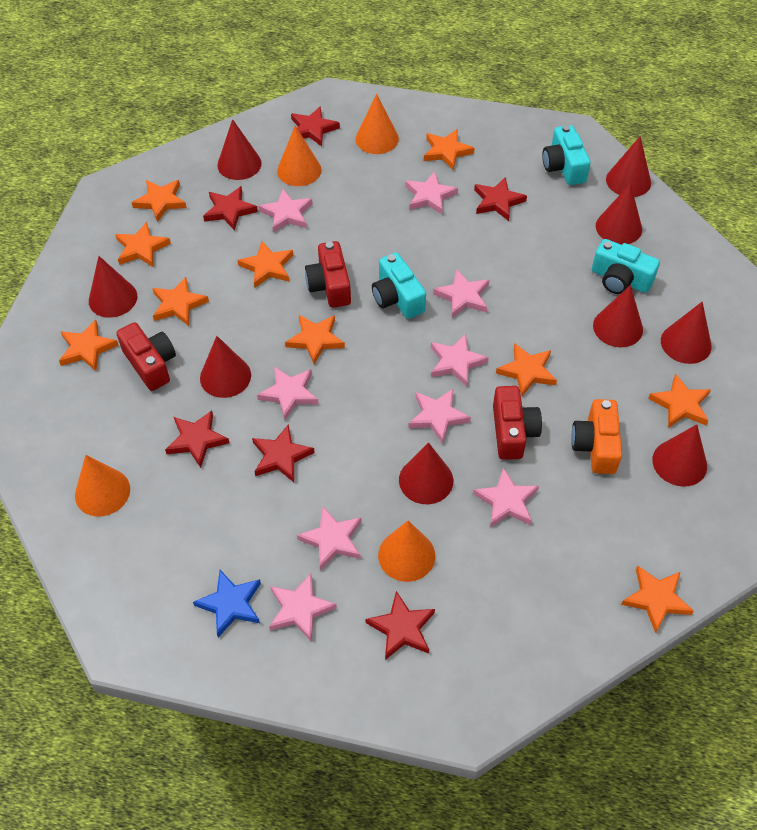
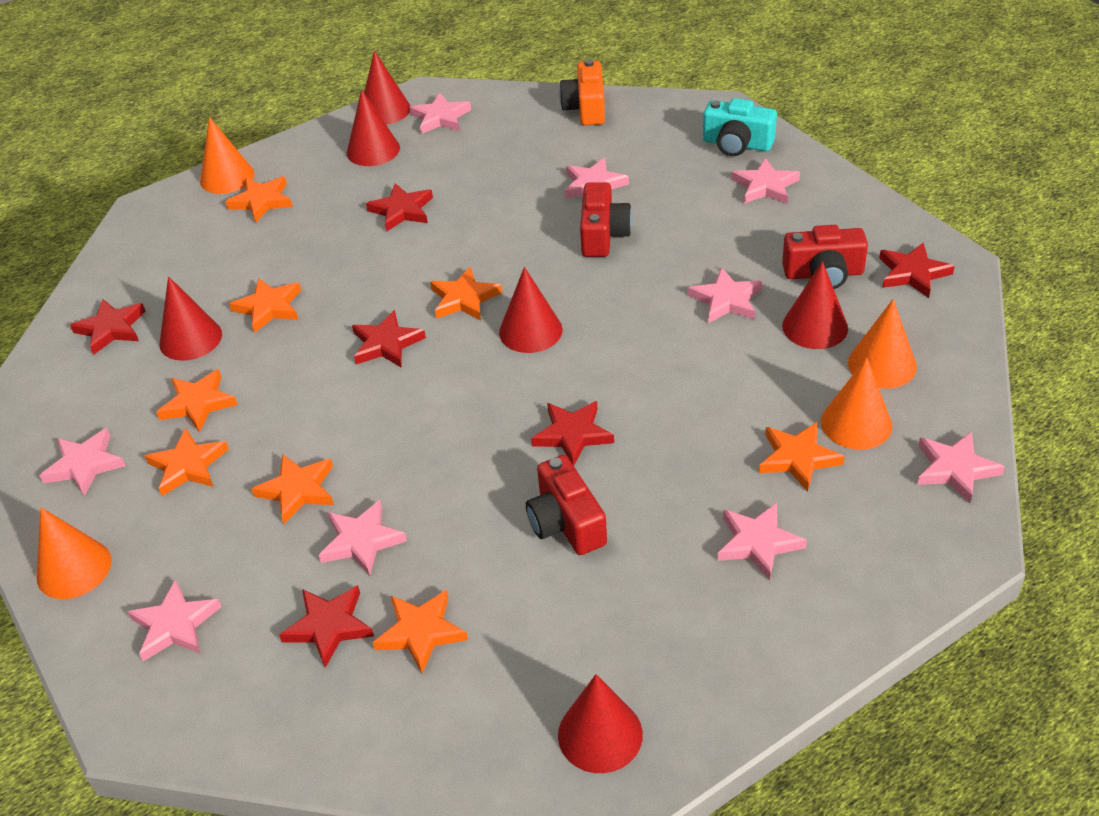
blue star: 1 -> 0
orange star: 10 -> 8
red cone: 9 -> 6
turquoise camera: 3 -> 1

